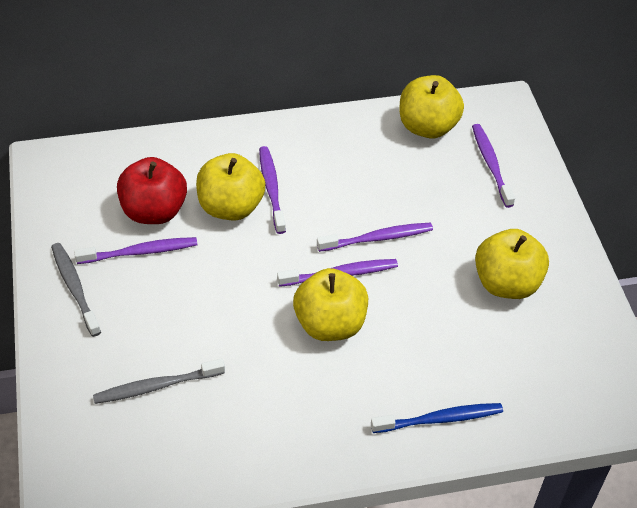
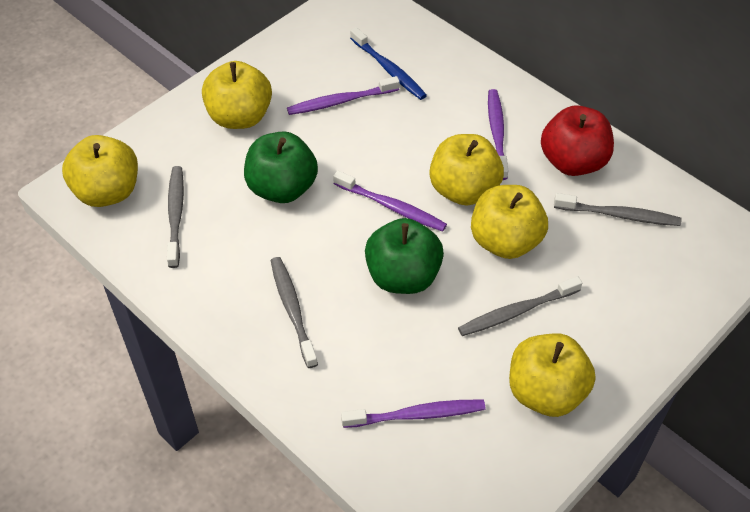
green apple: 0 -> 2
grey toothbrush: 2 -> 4
purple toothbrush: 5 -> 4
yellow apple: 4 -> 5

